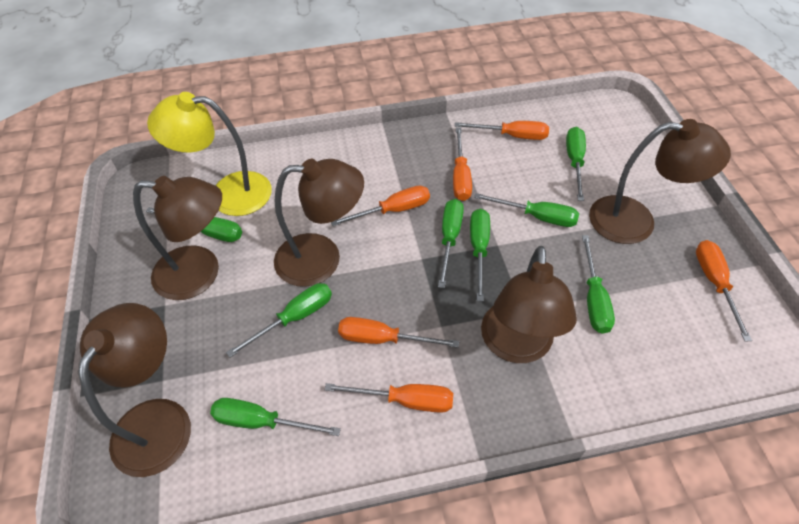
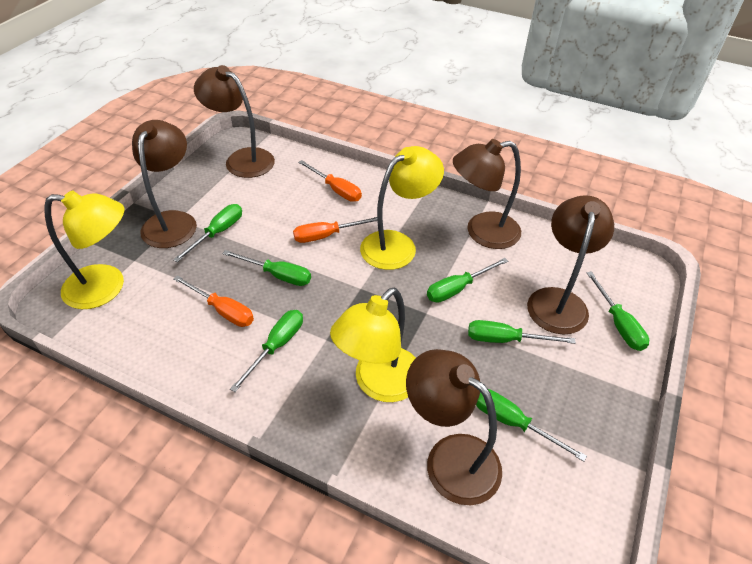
green screwdriver: 8 -> 7
orange screwdriver: 6 -> 3
yellow lamp: 1 -> 3

